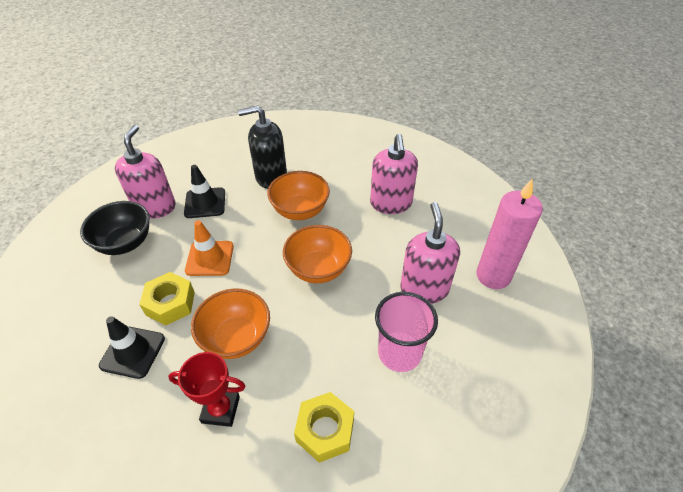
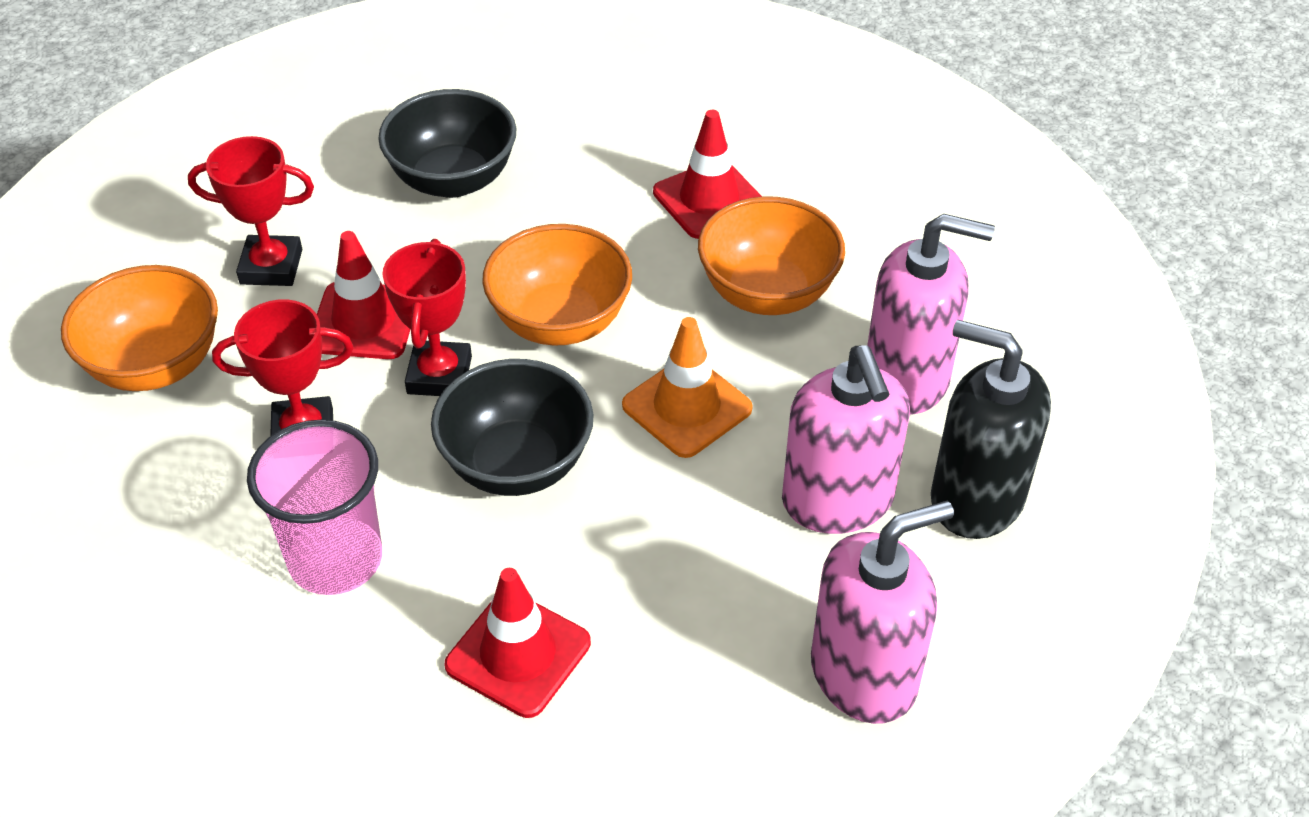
black bowl: 1 -> 2
black traffic cone: 2 -> 0
pink candle: 1 -> 0
red traffic cone: 0 -> 3
red trophy: 1 -> 3
yellow nut: 2 -> 0

